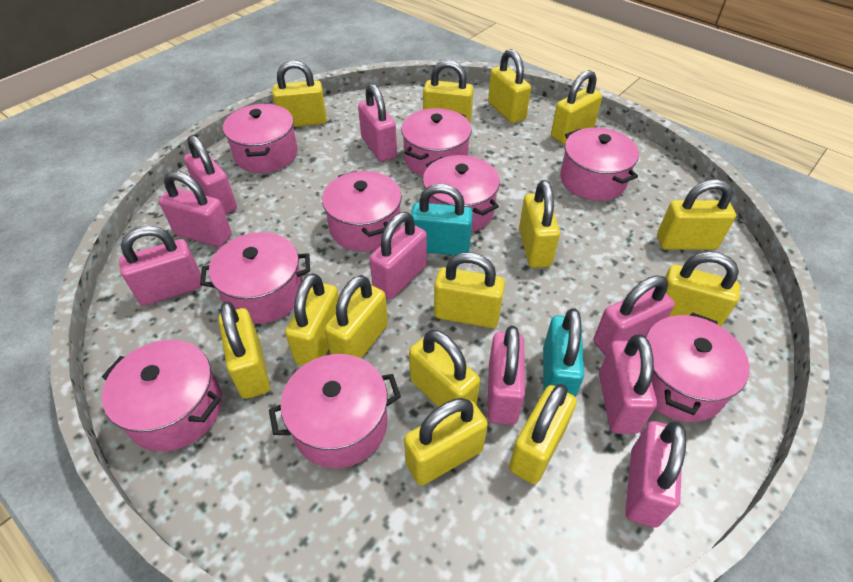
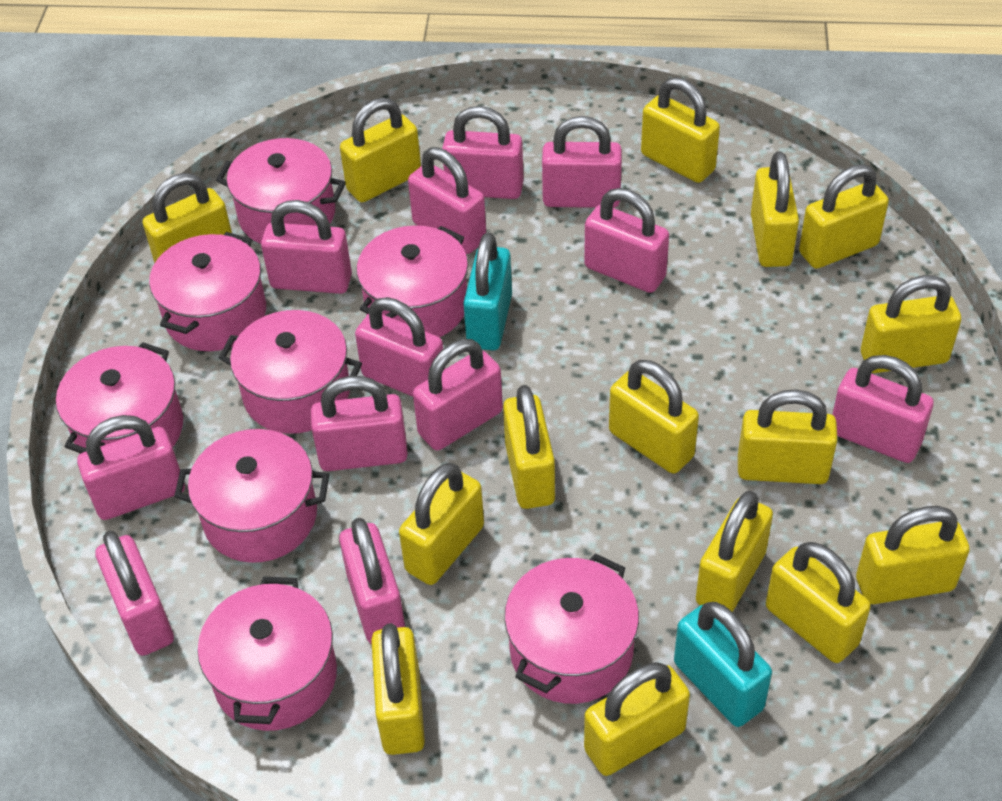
pink padlock: 9 -> 12
pink pot: 9 -> 8
yellow padlock: 14 -> 15

